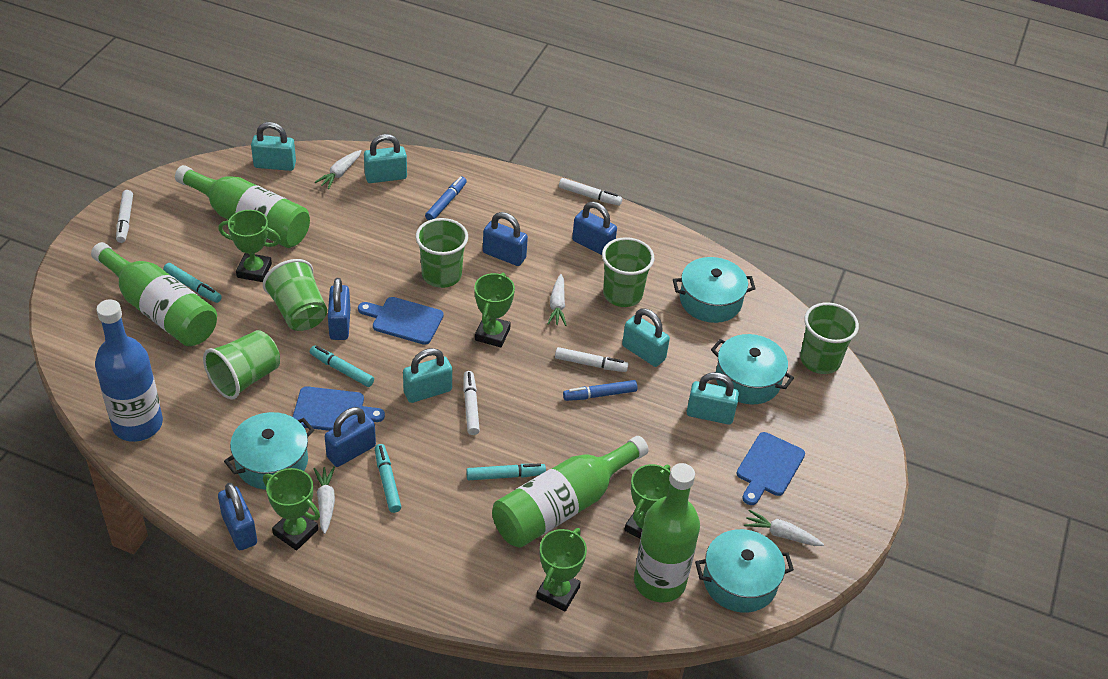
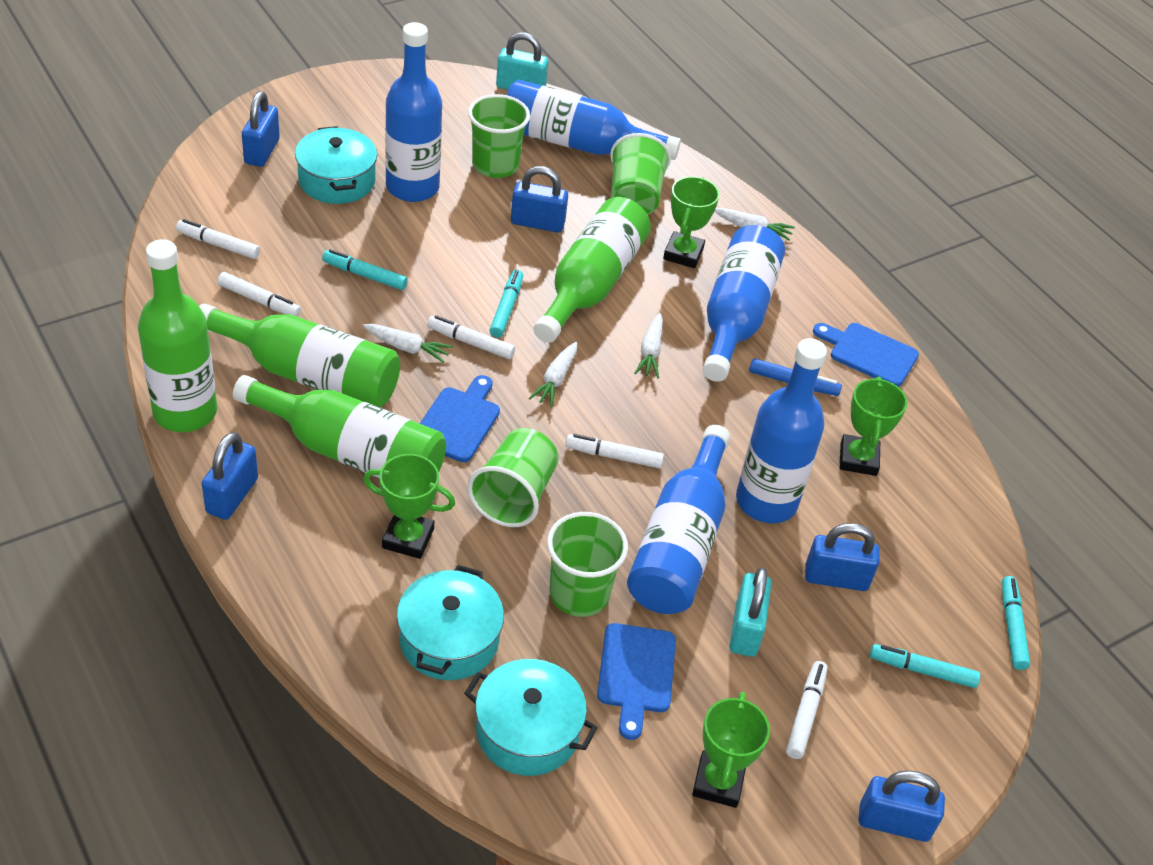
blue bottle: 1 -> 5
blue marker: 2 -> 1
green cup: 5 -> 4
green trophy: 5 -> 4
turquoise padlock: 5 -> 2
turquoise pot: 4 -> 3
white marker: 4 -> 5

